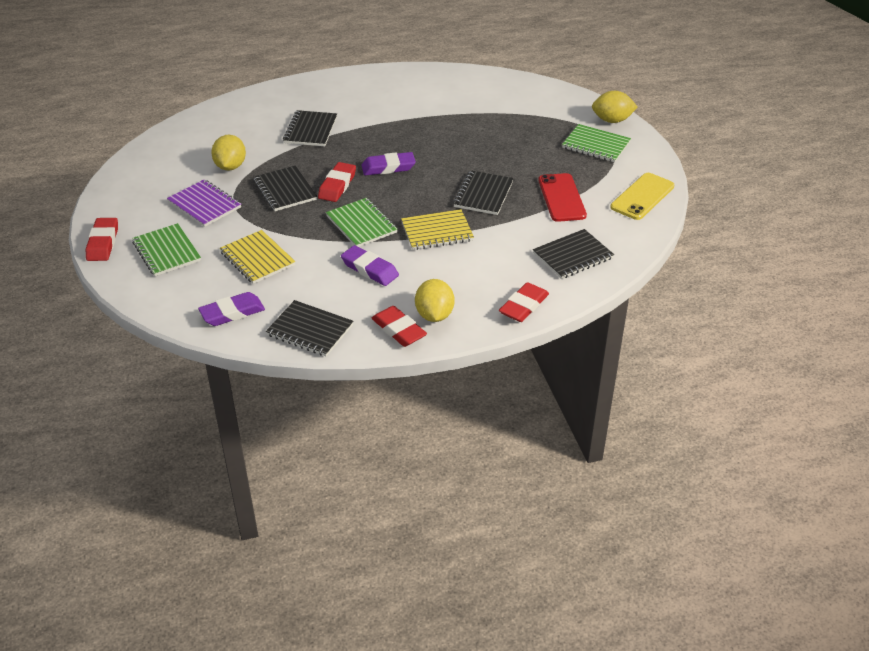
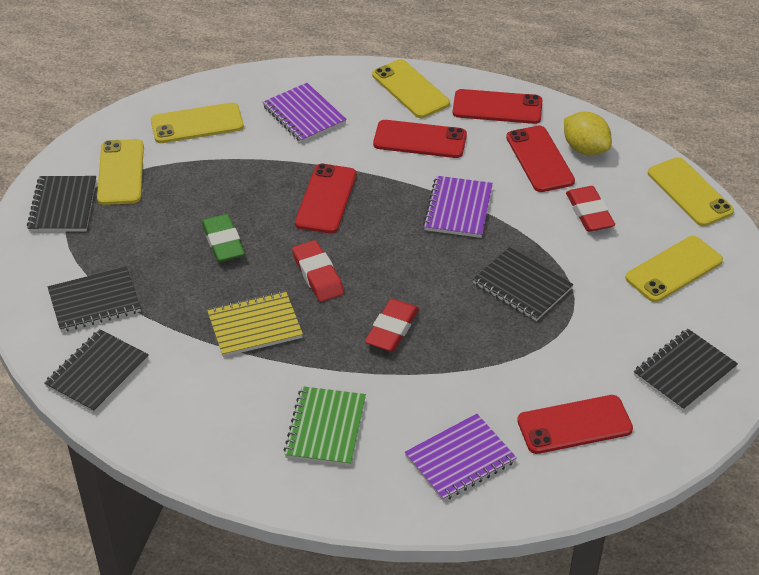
green eraser: 0 -> 1
green notebook: 3 -> 1
purple eraser: 3 -> 0
purple notebook: 1 -> 3
red eraser: 4 -> 3
red phone: 1 -> 5
yellow lemon: 3 -> 1
yellow notebook: 2 -> 1
yellow phone: 1 -> 5

